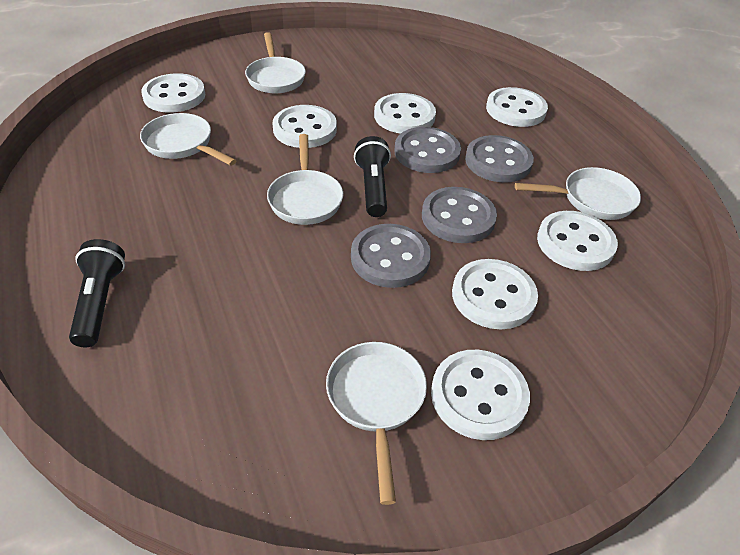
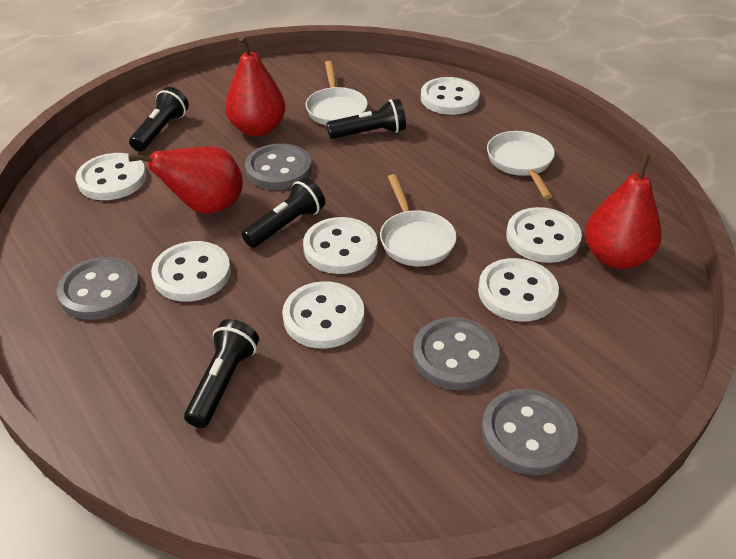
black flashlight: 2 -> 4
red pear: 0 -> 3
white pan: 5 -> 3

